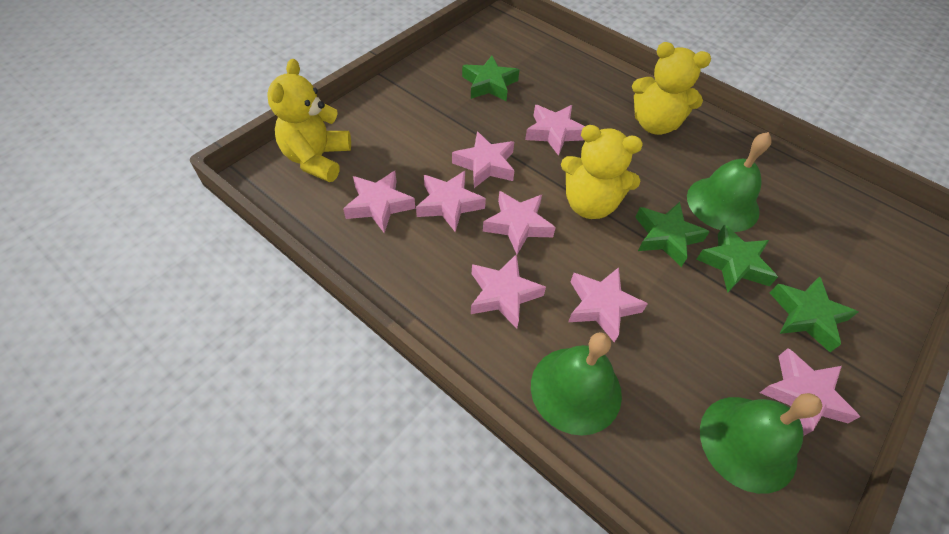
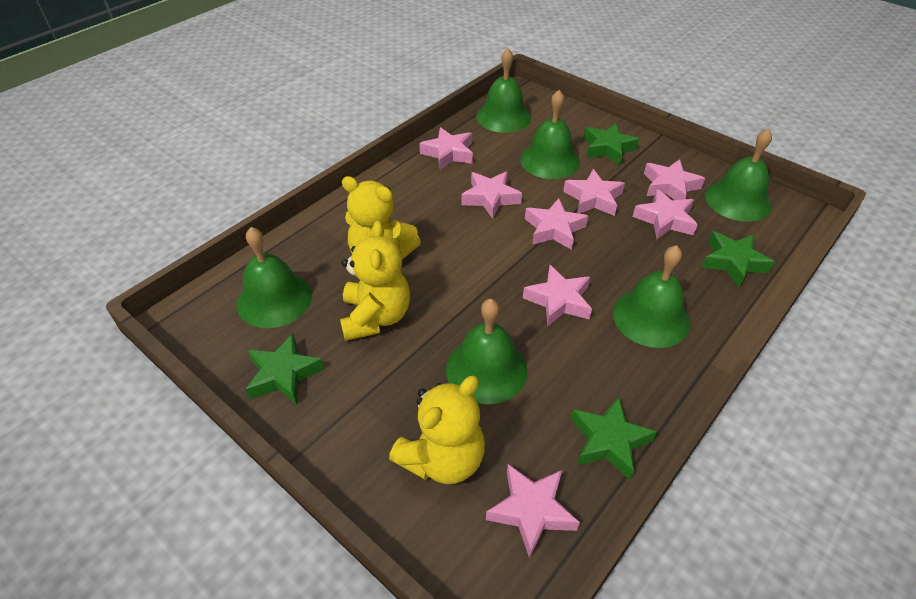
green bell: 3 -> 6

